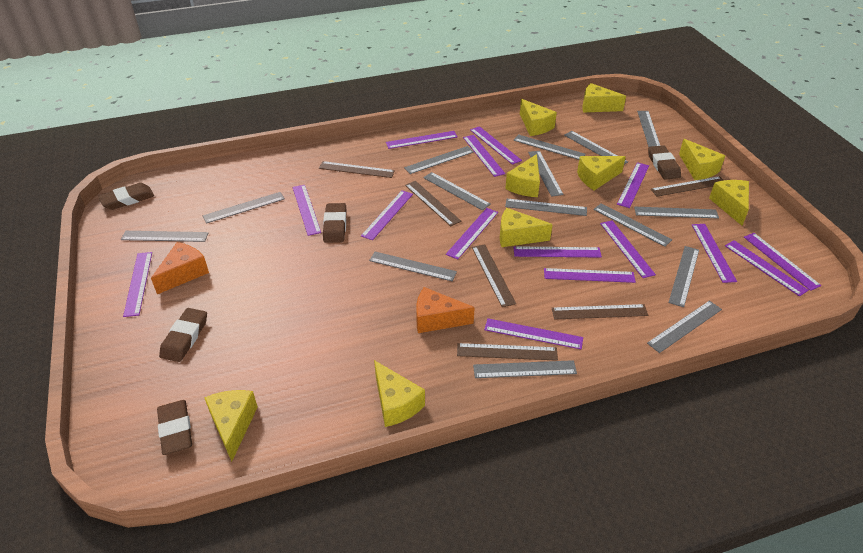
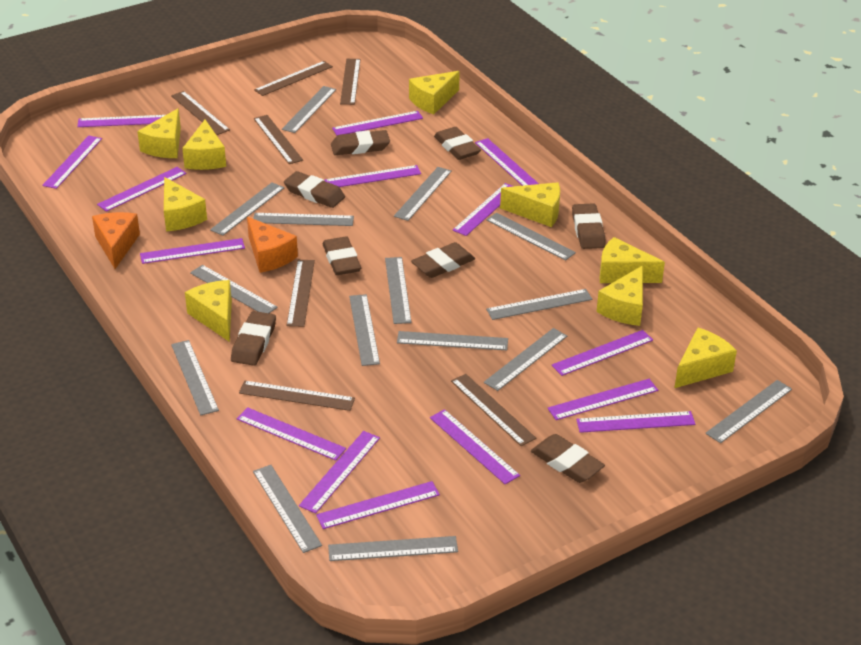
brown eraser: 5 -> 8
brown ruler: 6 -> 7

